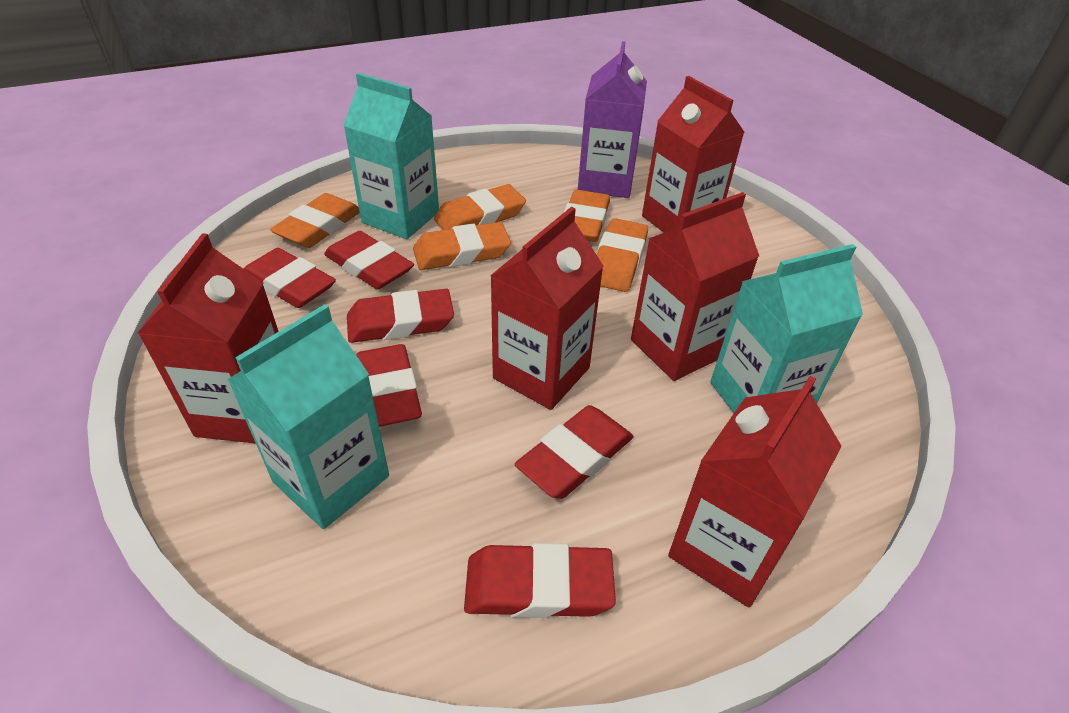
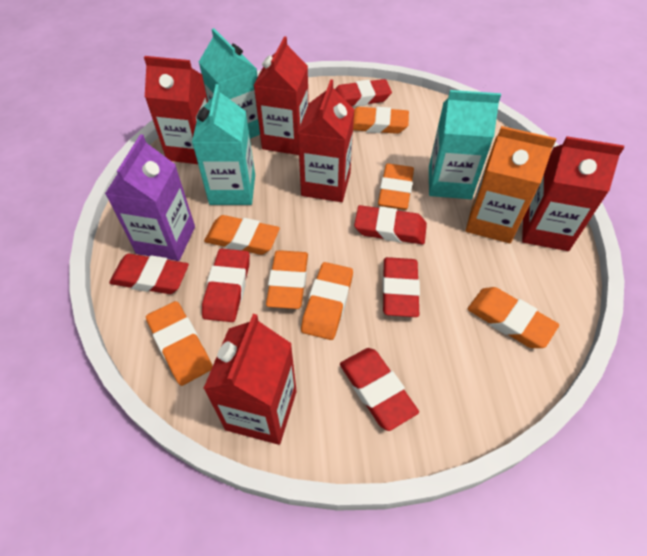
orange carton: 0 -> 1
orange eraser: 5 -> 7

